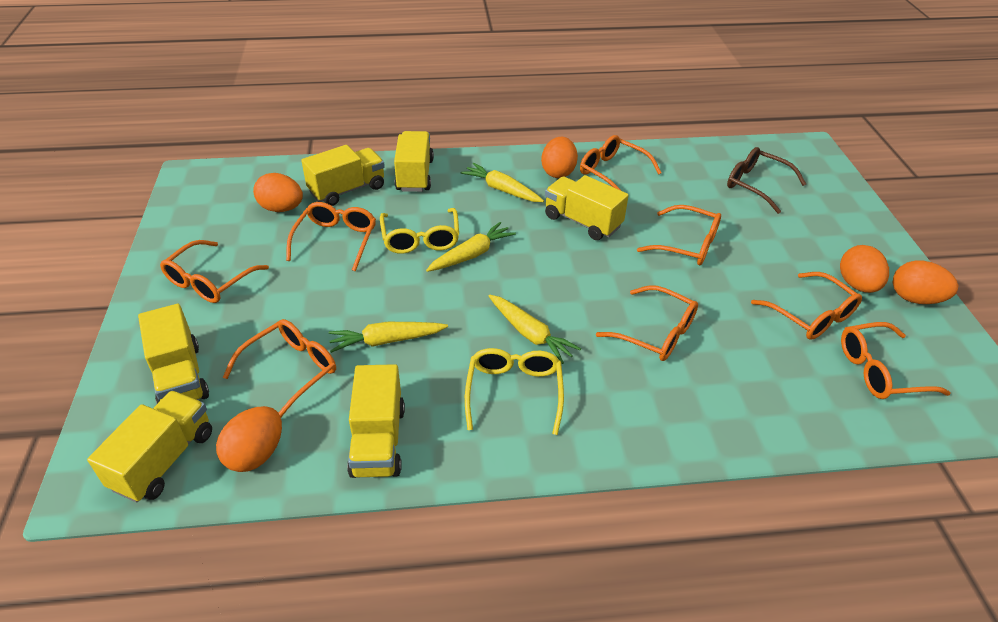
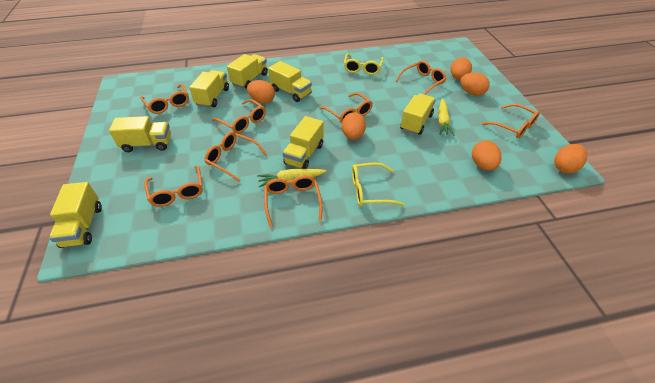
brown glasses: 1 -> 0
orange egg: 5 -> 6
yellow carrot: 4 -> 2
yellow truck: 6 -> 7

